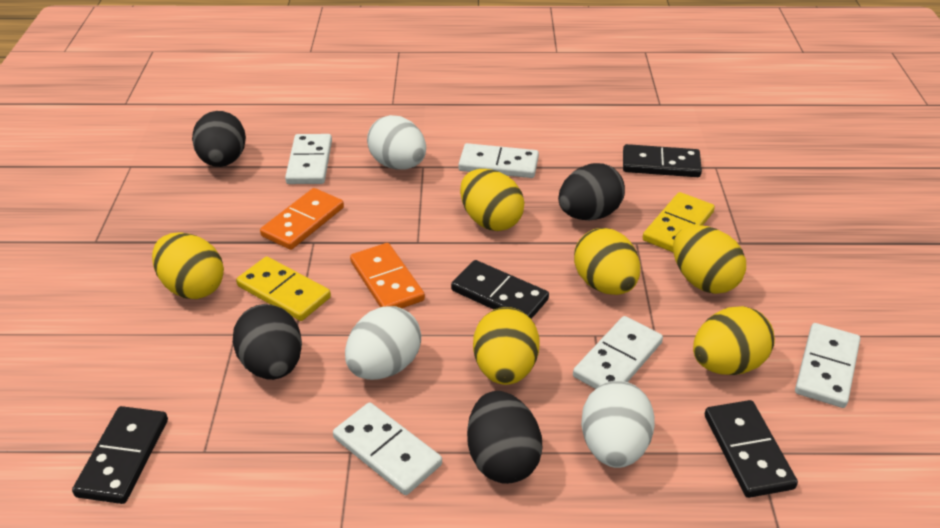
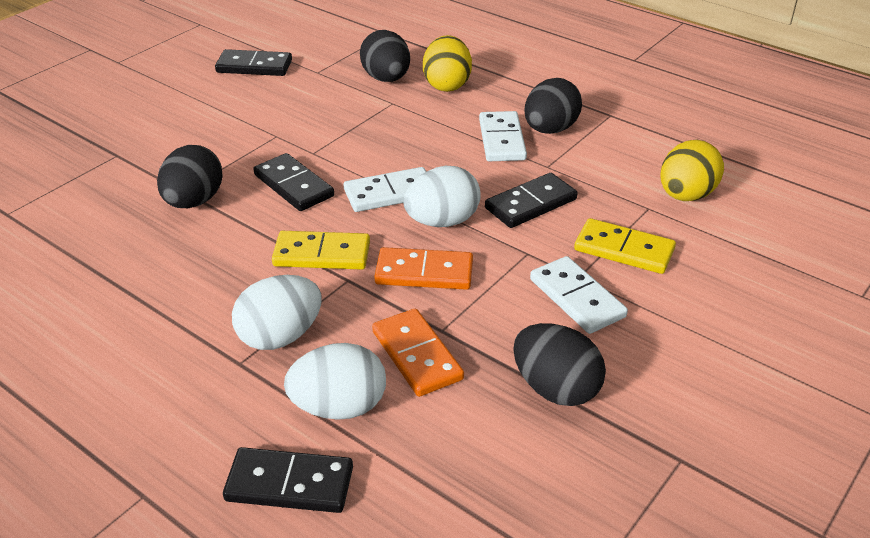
white domino: 5 -> 3
yellow egg: 6 -> 2

